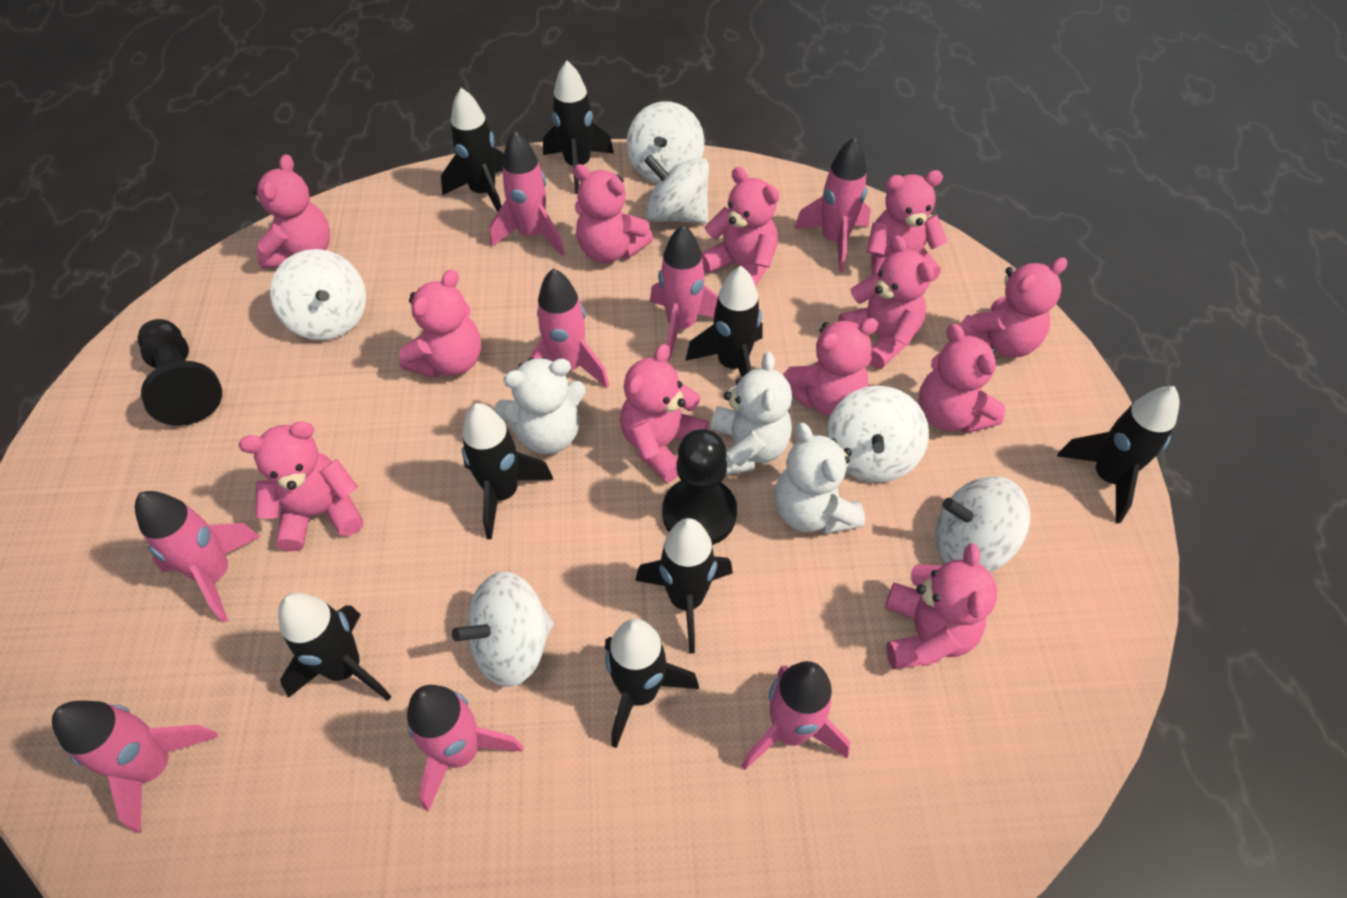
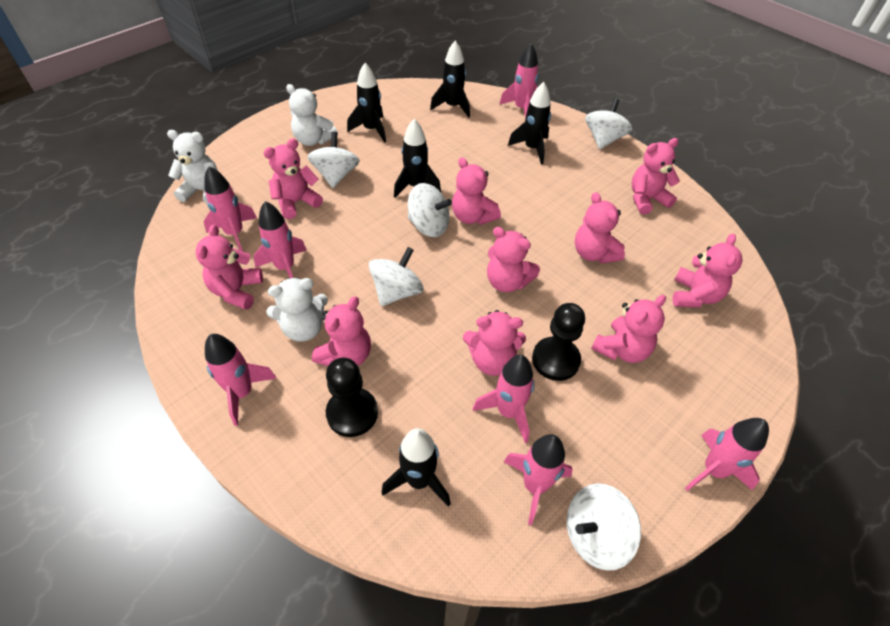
black rocket: 8 -> 5
pink rocket: 8 -> 7
pink teddy bear: 12 -> 10
white spinning top: 6 -> 5

